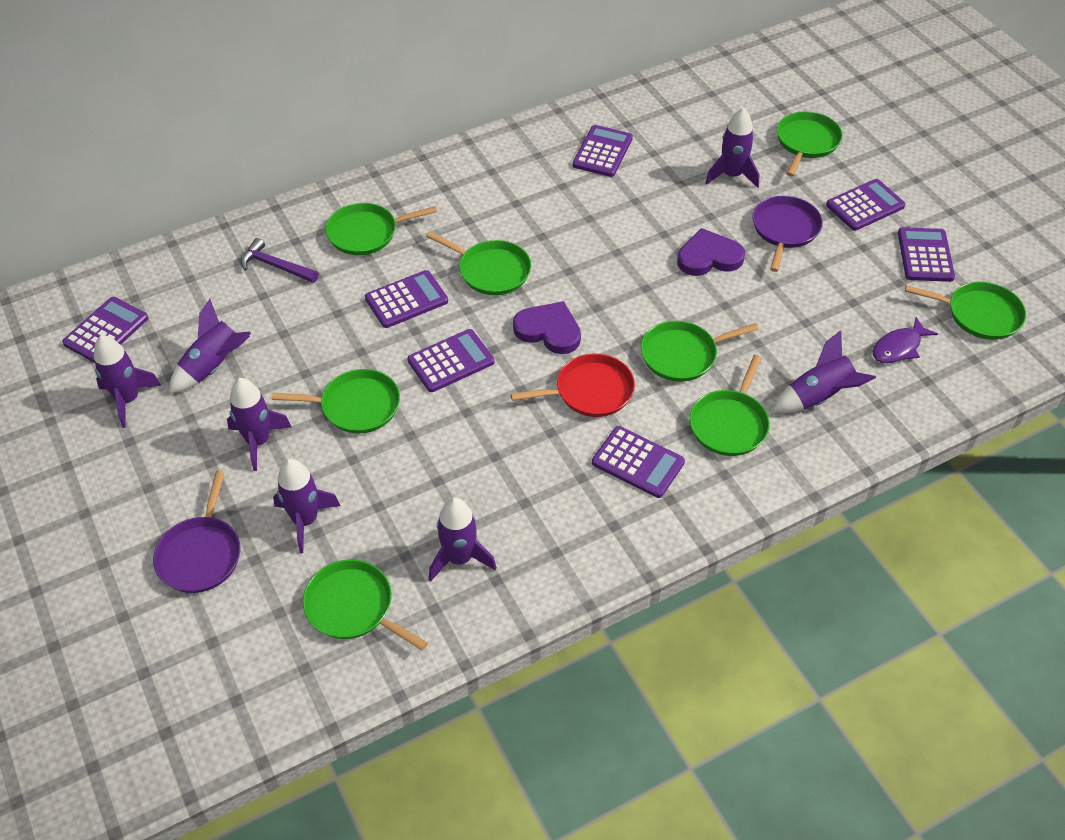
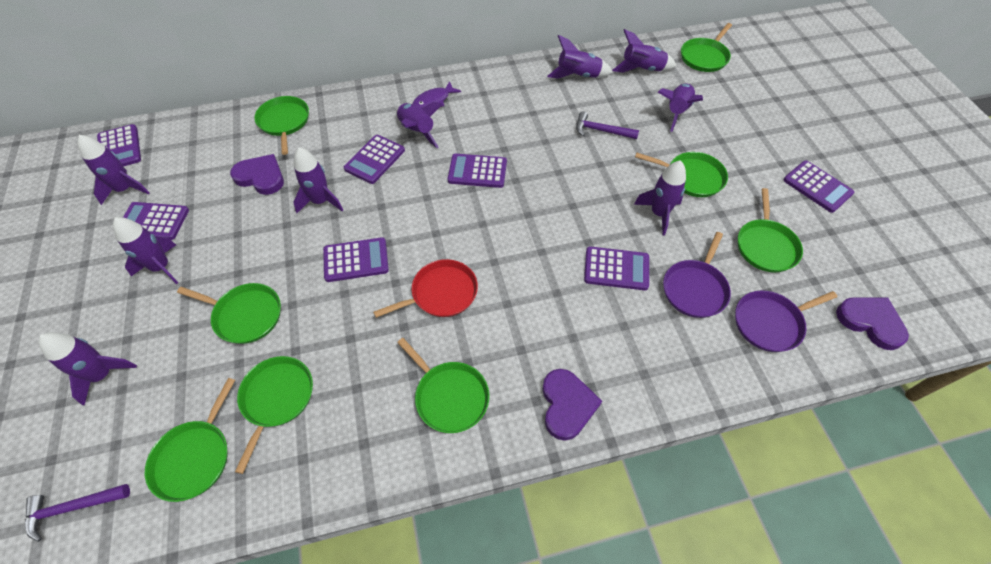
purple hammer: 1 -> 2
purple heart: 2 -> 3
purple rocket: 7 -> 9

